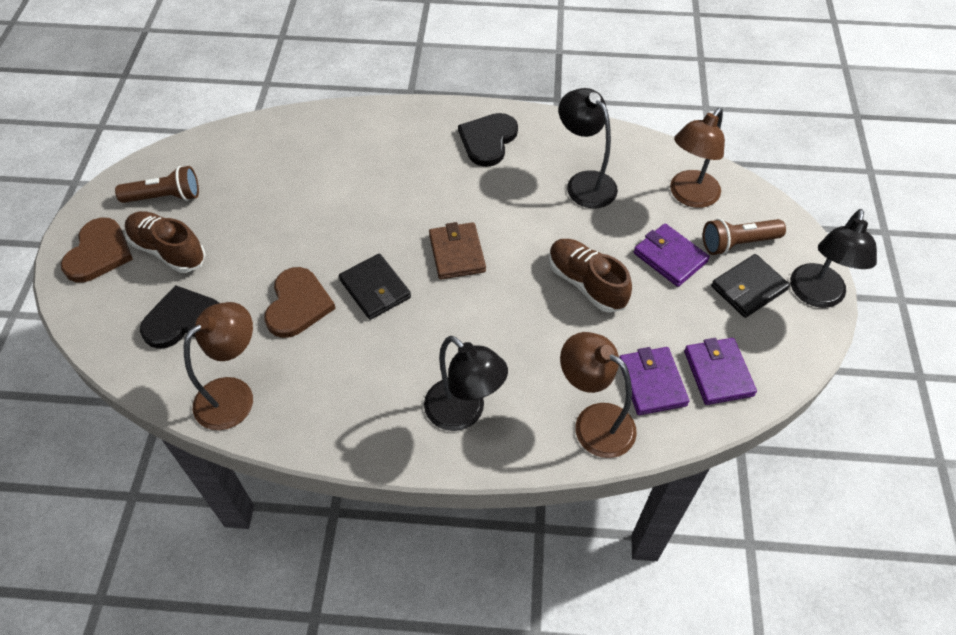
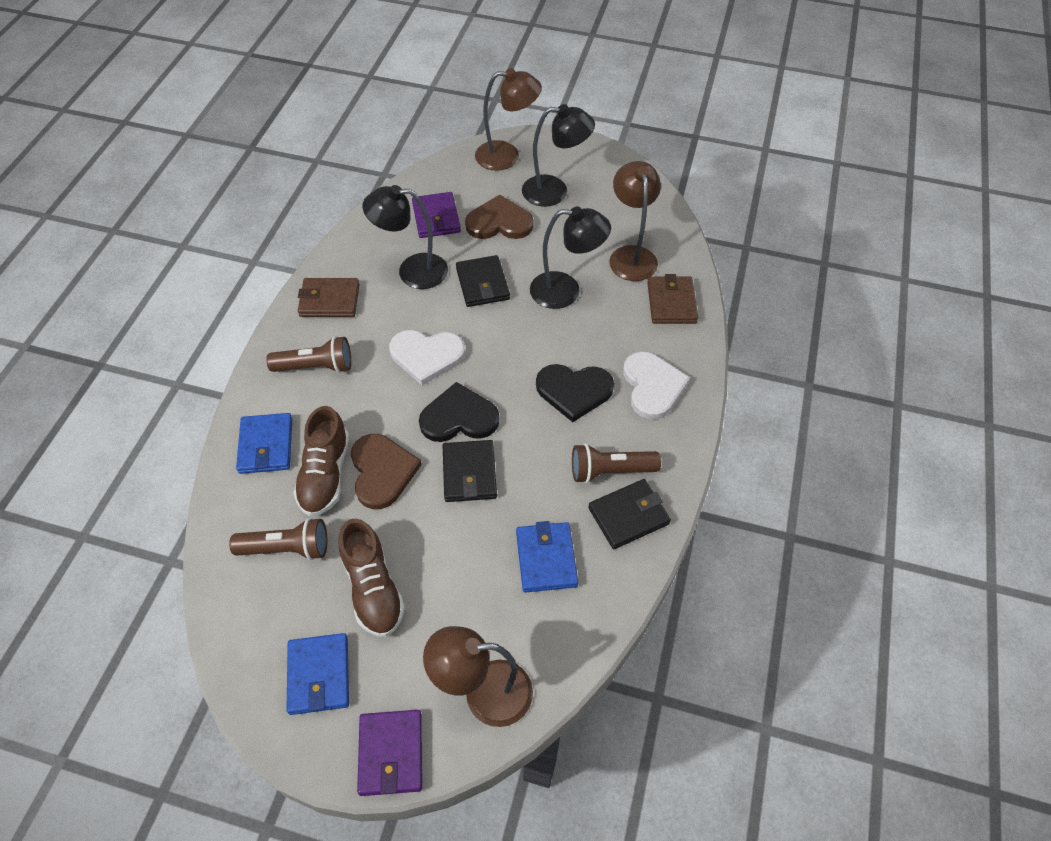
black wallet: 2 -> 3
blue wallet: 0 -> 3
brown flashlight: 2 -> 3
brown wallet: 1 -> 2
purple wallet: 3 -> 2
white heart: 0 -> 2

